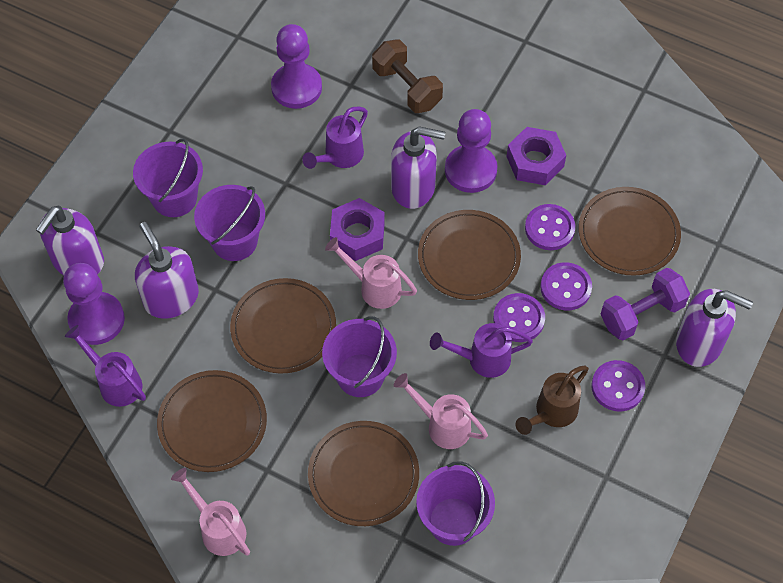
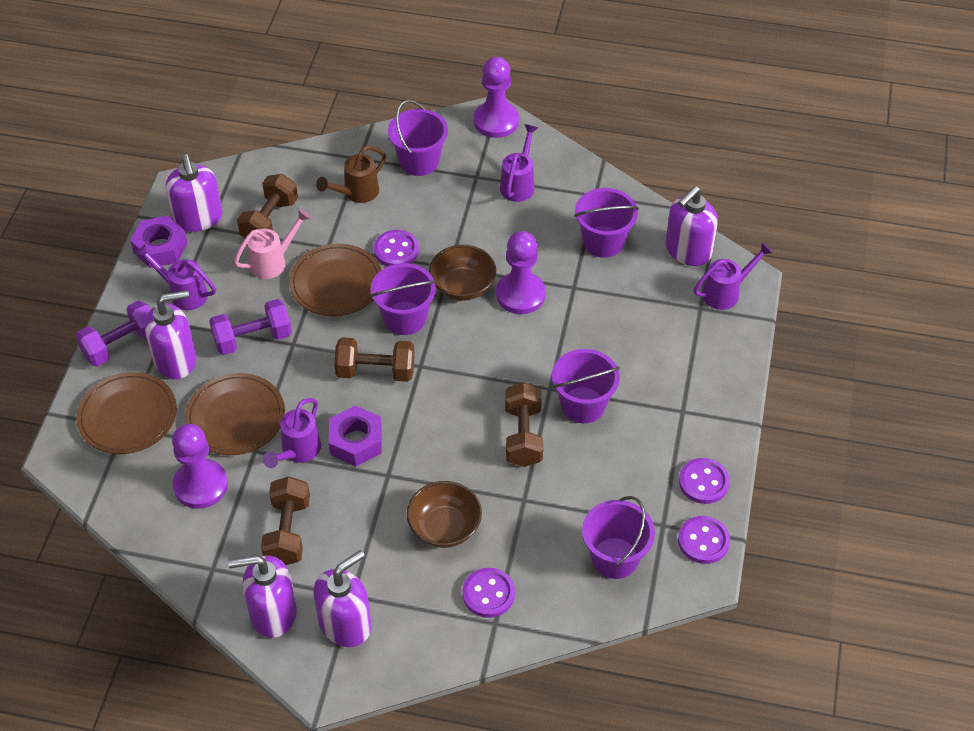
brown bowl: 0 -> 2
brown dumbbell: 1 -> 4
brown plate: 5 -> 3
pink watering can: 3 -> 1
purple bucket: 4 -> 5
purple dumbbell: 1 -> 2
purple soap dispenser: 4 -> 5
purple watering can: 3 -> 4

